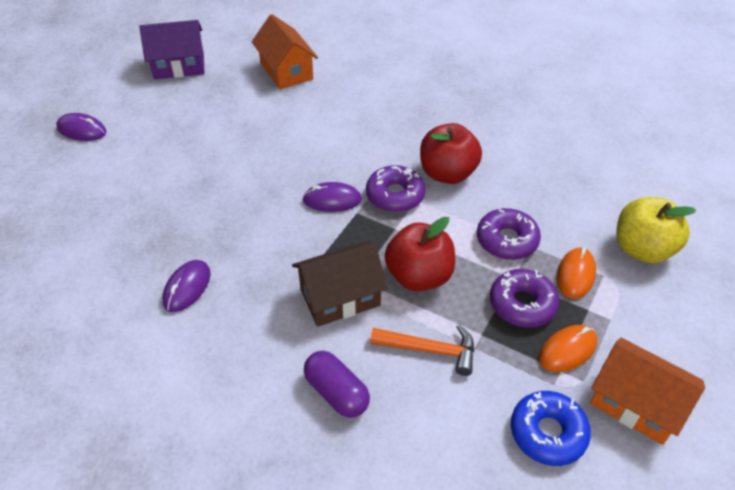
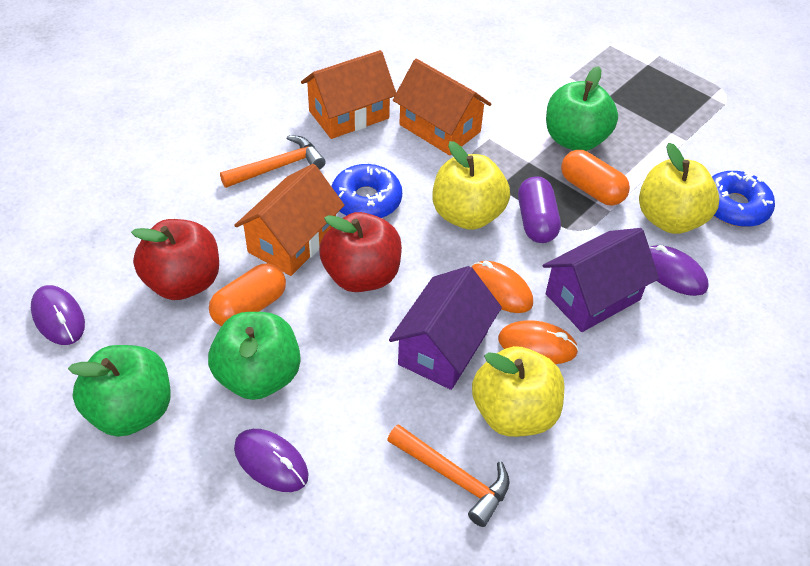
blue donut: 1 -> 2
brown house: 1 -> 0
green apple: 0 -> 3
orange capsule: 0 -> 2
orange hammer: 1 -> 2
orange house: 2 -> 3
purple donut: 3 -> 0
purple house: 1 -> 2
yellow apple: 1 -> 3

